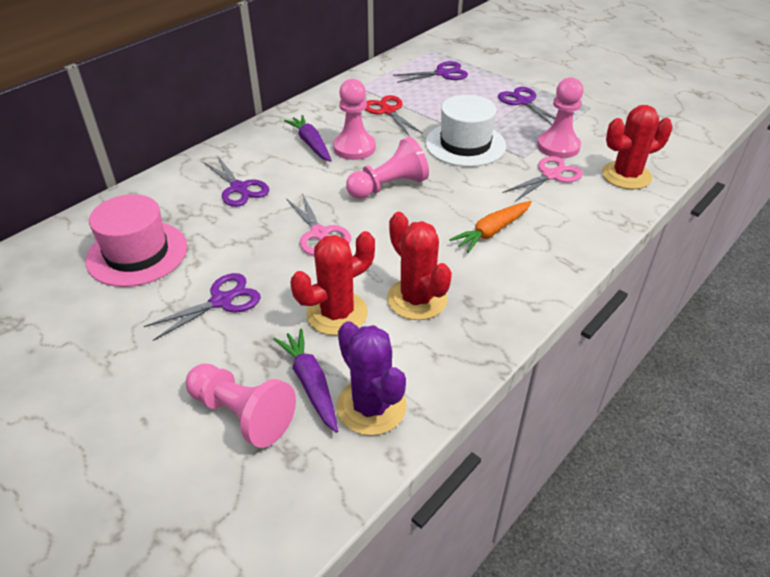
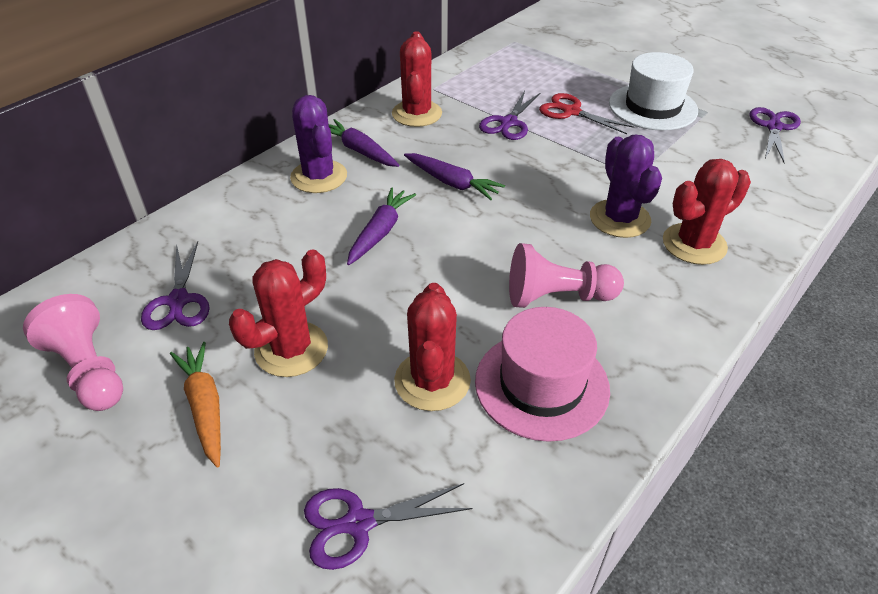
pink pawn: 4 -> 2
pink scissors: 2 -> 0
purple cactus: 1 -> 2
purple carrot: 2 -> 3
red cactus: 3 -> 4

